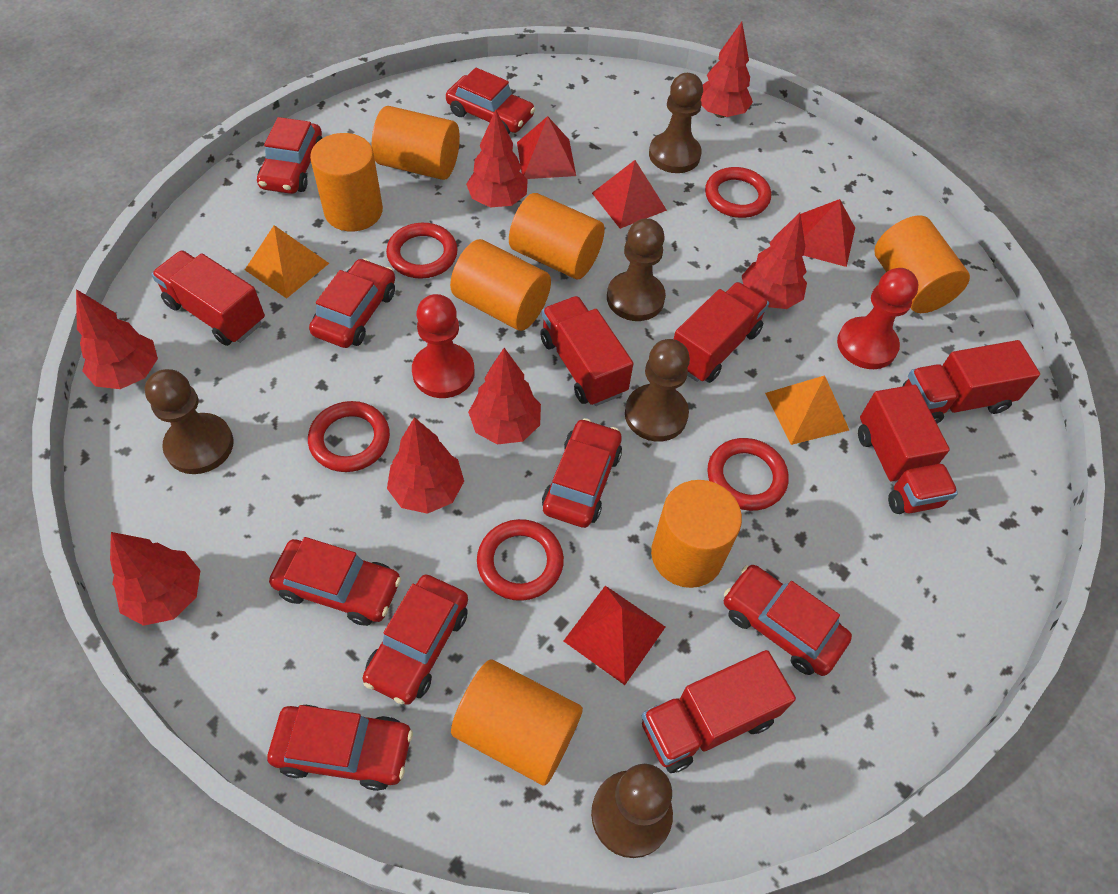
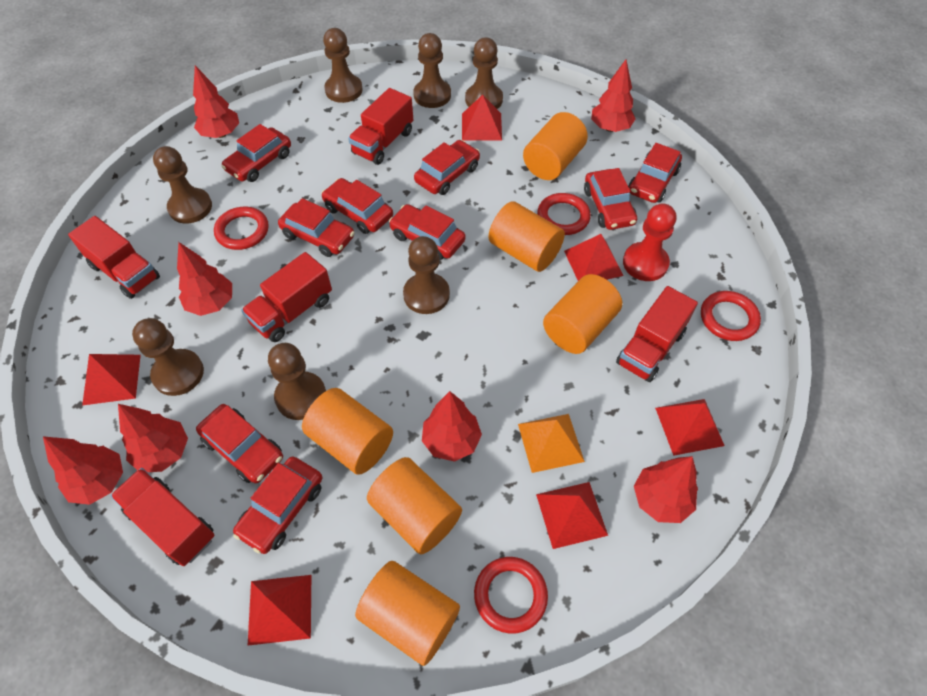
brown pawn: 5 -> 7
orange cylinder: 7 -> 6
orange pyramid: 2 -> 1
red car: 8 -> 9
red pawn: 2 -> 1
red pyramid: 4 -> 6
red ring: 5 -> 4
red truck: 6 -> 5

